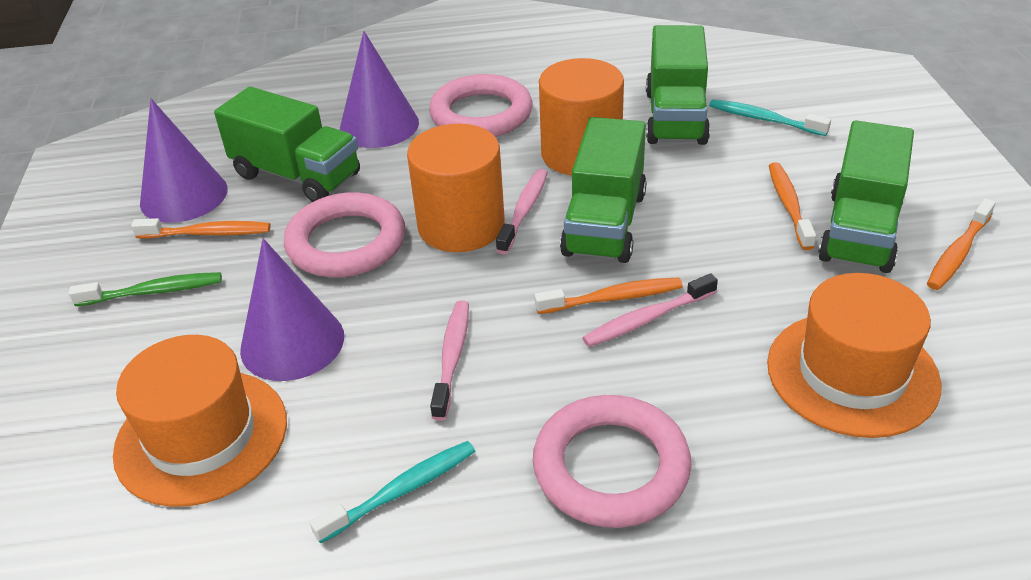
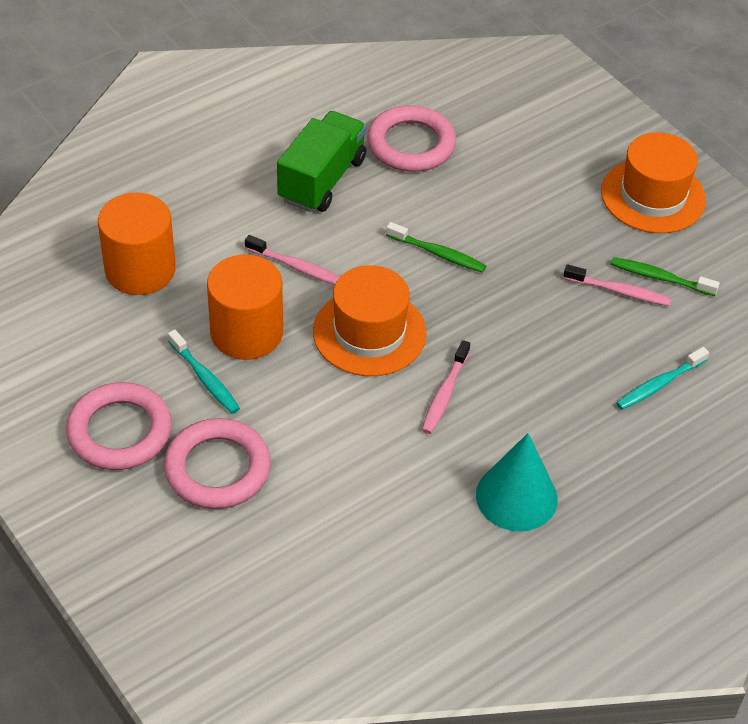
green toothbrush: 1 -> 2
green truck: 4 -> 1
orange toothbrush: 4 -> 0
purple cone: 3 -> 0
turquoise cone: 0 -> 1

